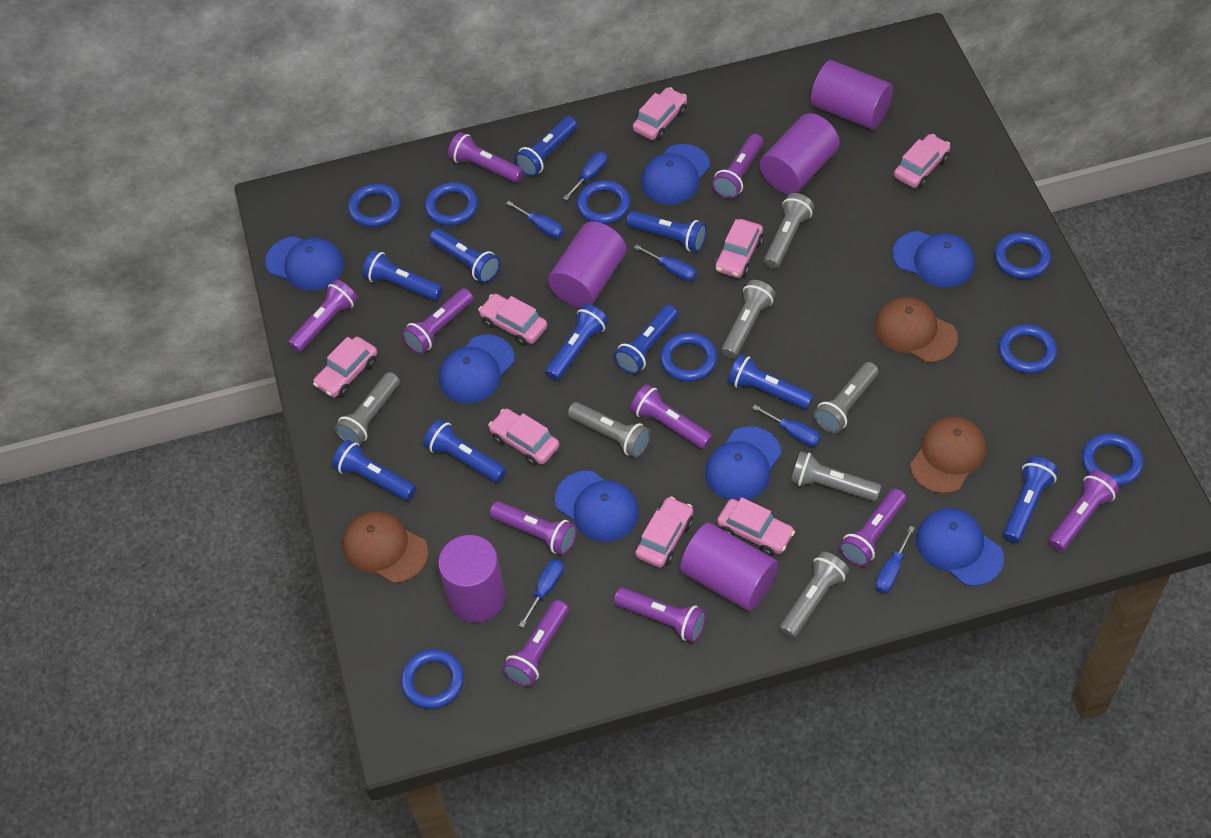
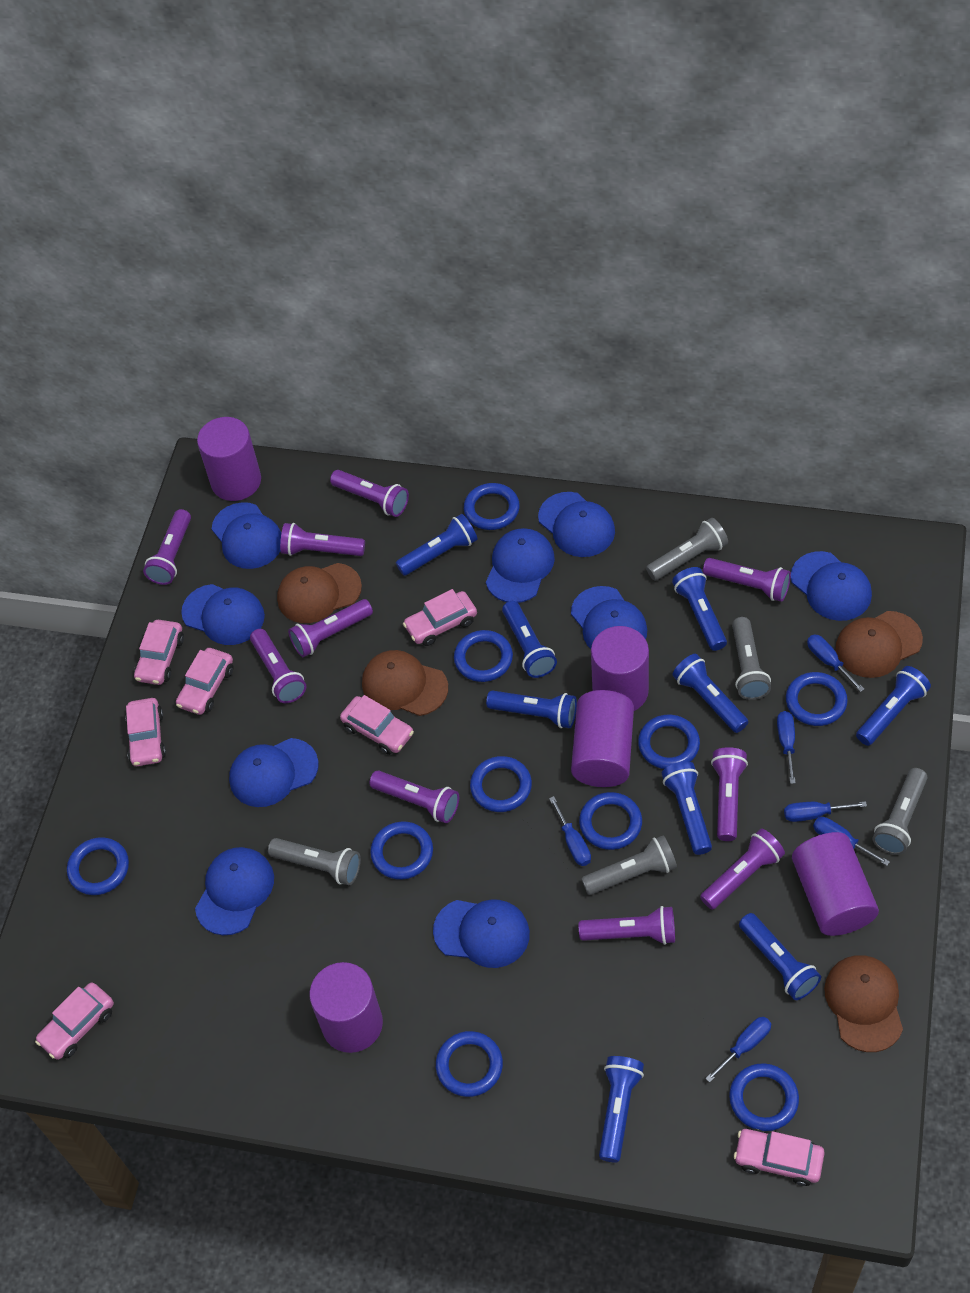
blue cap: 7 -> 9
blue flashlight: 10 -> 9
blue ring: 8 -> 10
brown cap: 3 -> 4
grey flashlight: 7 -> 5
pink car: 8 -> 7

